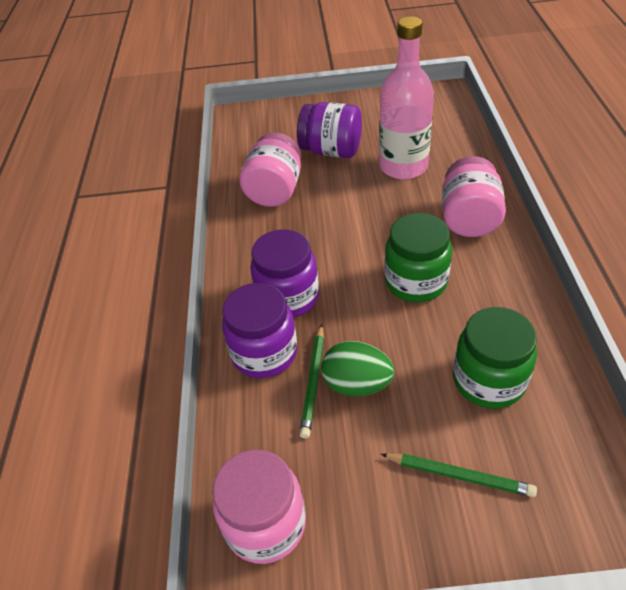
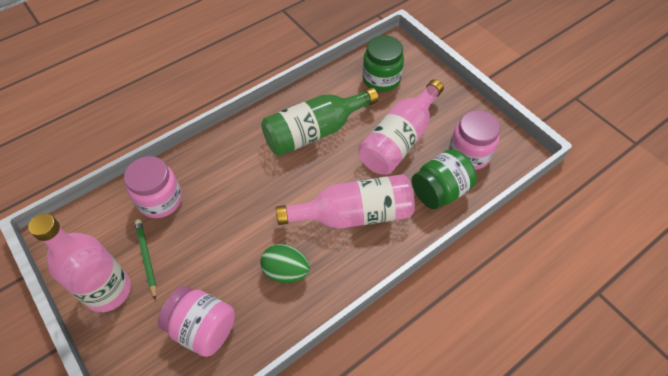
green bottle: 0 -> 1
green pencil: 2 -> 1
pink bottle: 1 -> 3
purple jar: 3 -> 0

